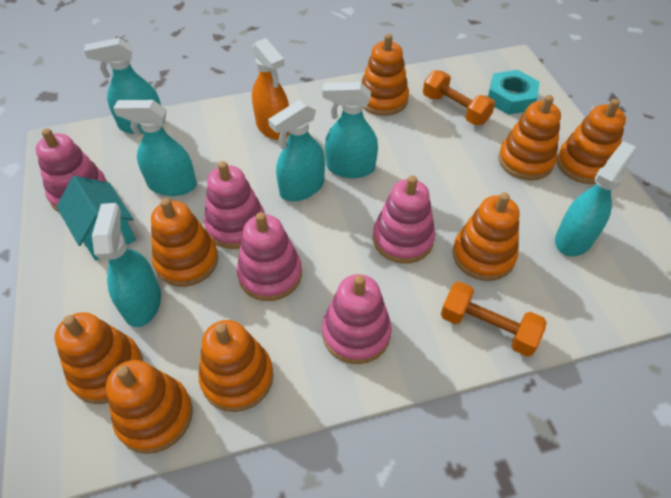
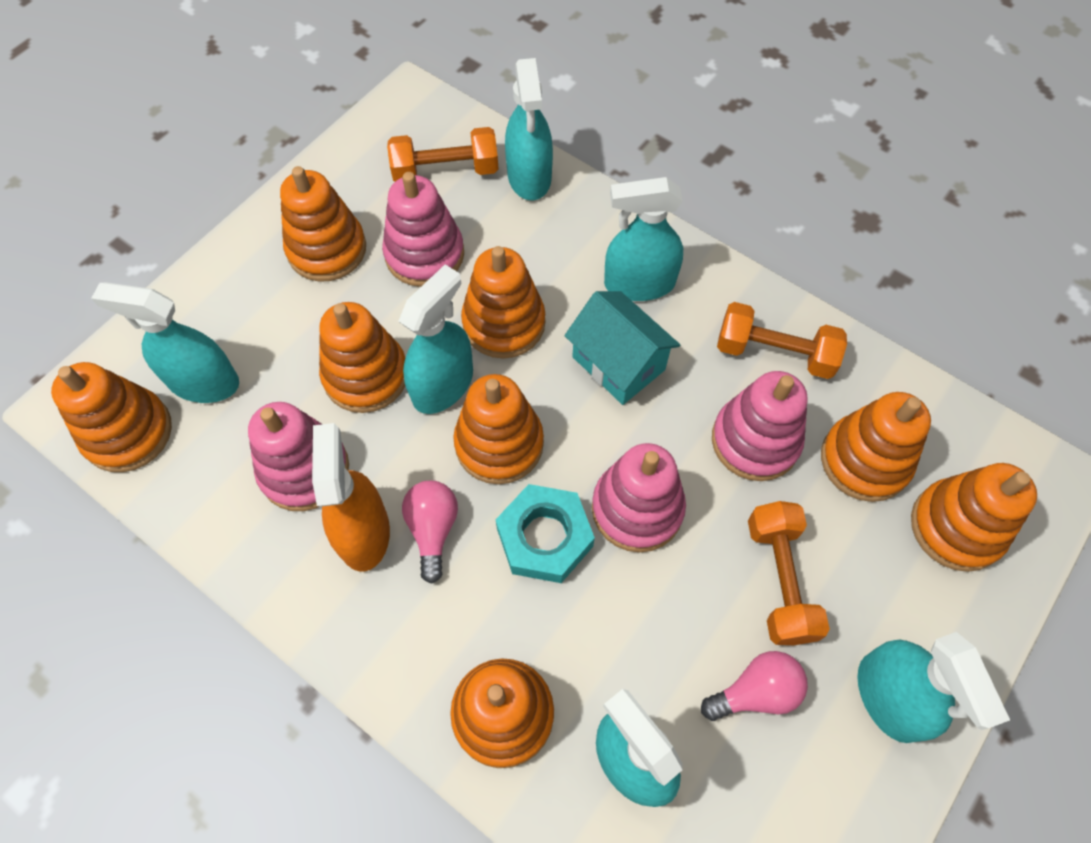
orange dumbbell: 2 -> 3
pink light bulb: 0 -> 2
pink stacking toy: 5 -> 4

